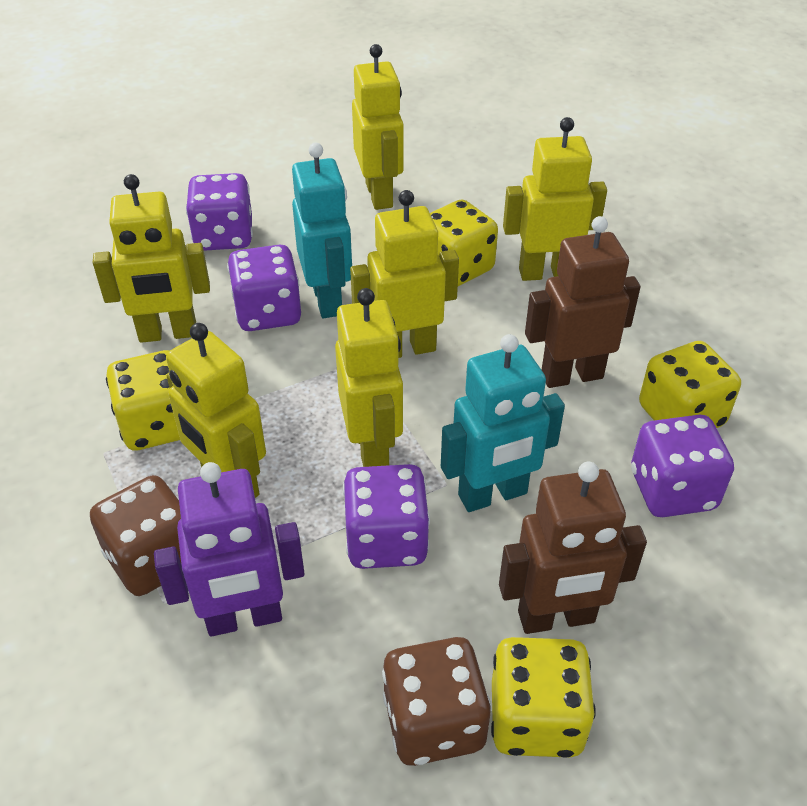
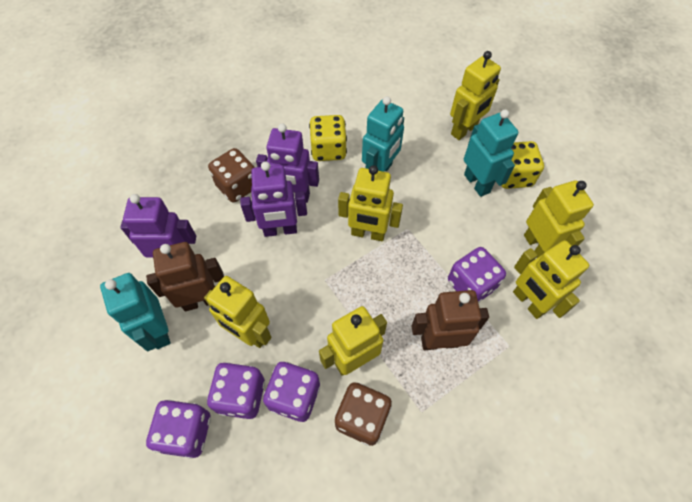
purple robot: 1 -> 3
turquoise robot: 2 -> 3
yellow dice: 4 -> 2

